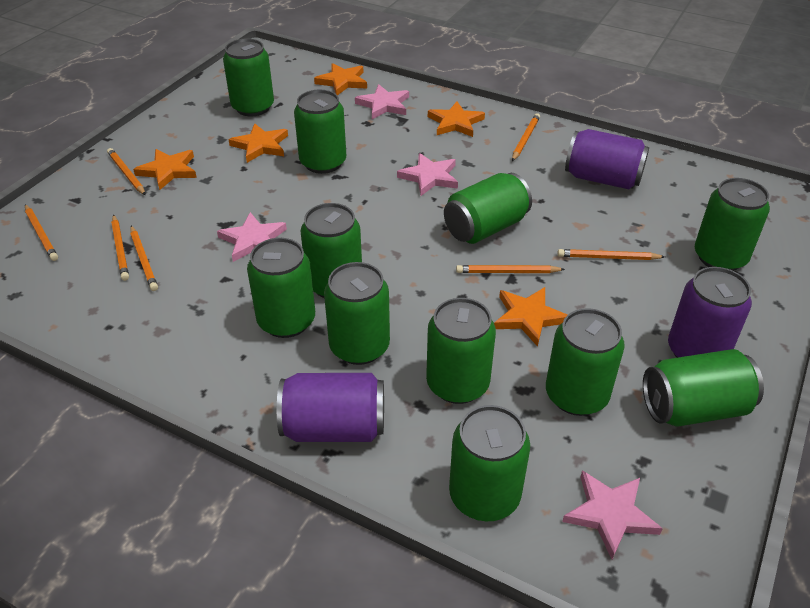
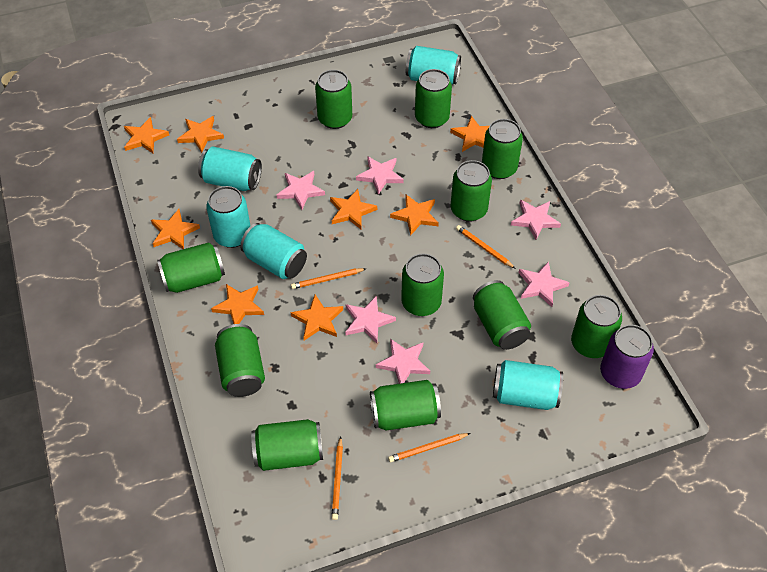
orange pencil: 7 -> 4
orange star: 5 -> 8
pink star: 4 -> 6
purple can: 3 -> 1
turquoise can: 0 -> 5

